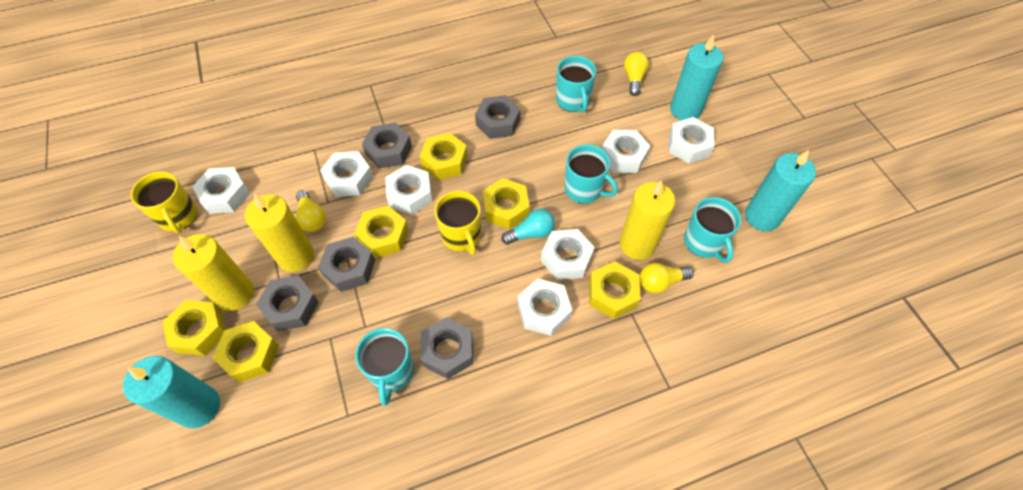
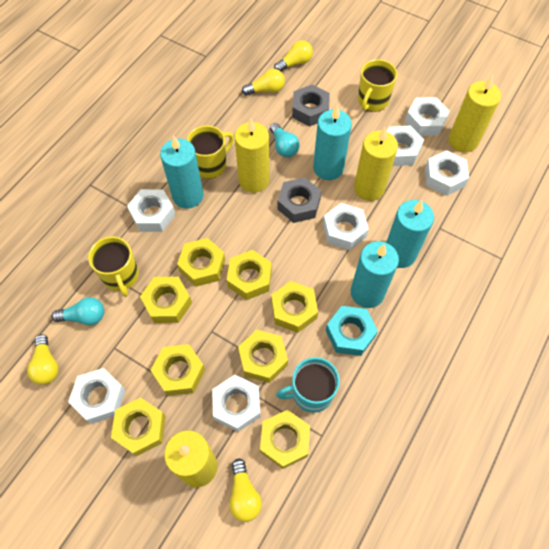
grey nut: 5 -> 2
turquoise candle: 3 -> 4
turquoise light bulb: 1 -> 2
turquoise mug: 4 -> 1
turquoise nut: 0 -> 1
yellow candle: 3 -> 4
yellow light bulb: 3 -> 4
yellow mug: 2 -> 3
yellow nut: 6 -> 8

